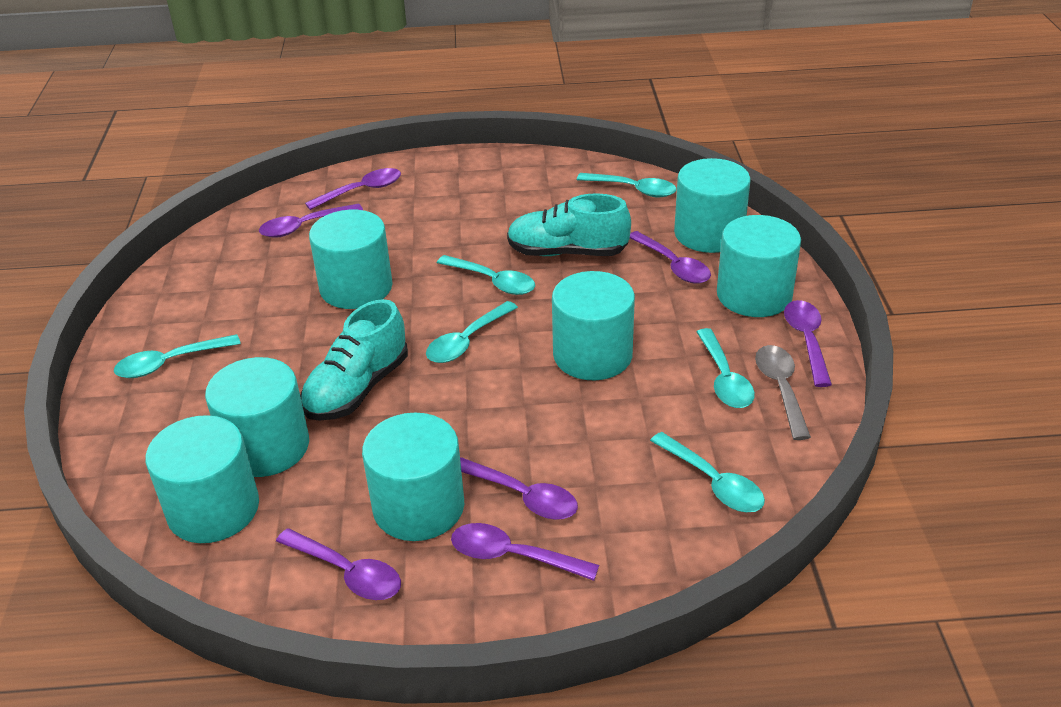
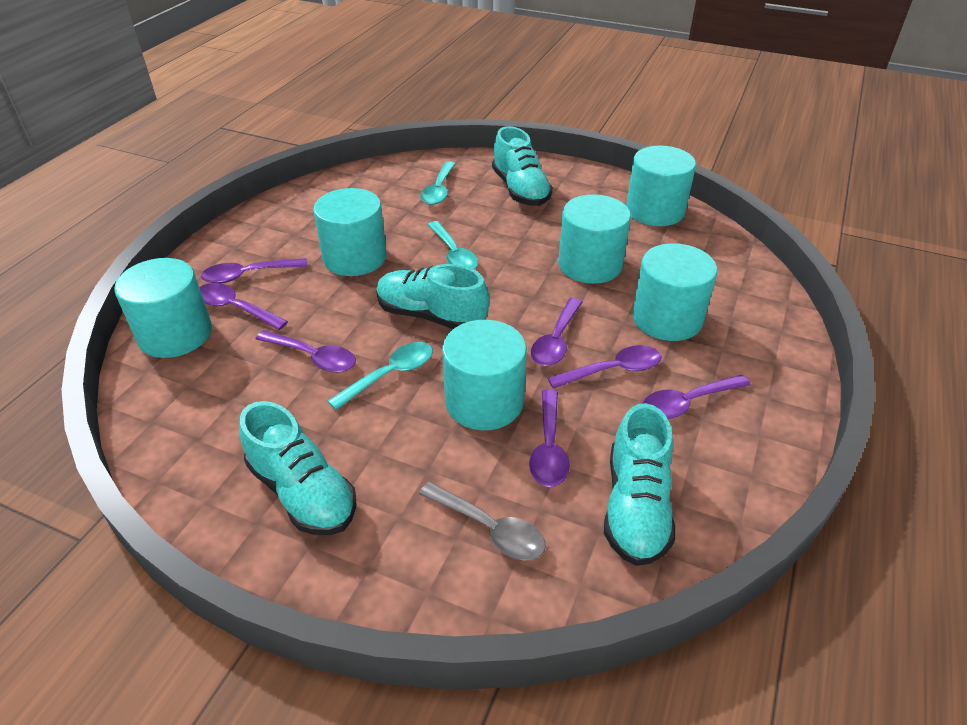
turquoise cylinder: 7 -> 6
turquoise shoe: 2 -> 4
turquoise spoon: 6 -> 3

